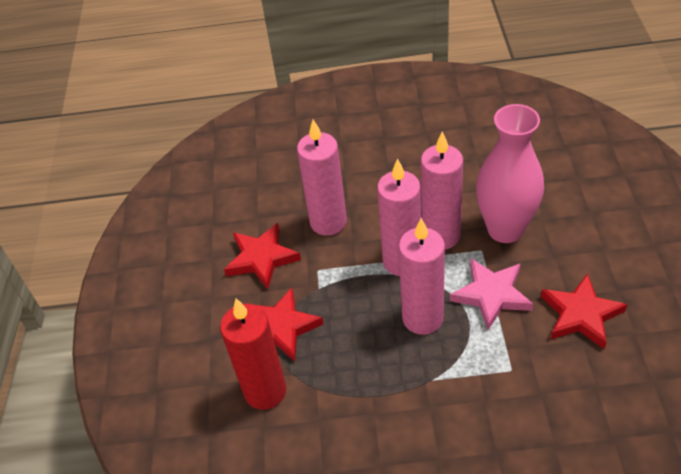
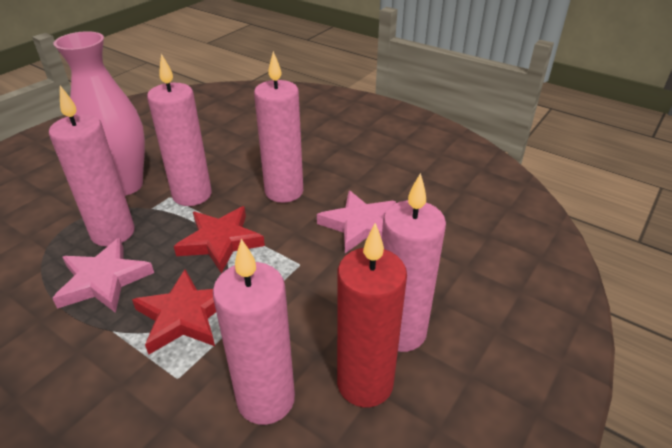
pink candle: 4 -> 5
pink star: 1 -> 2
red star: 3 -> 2

